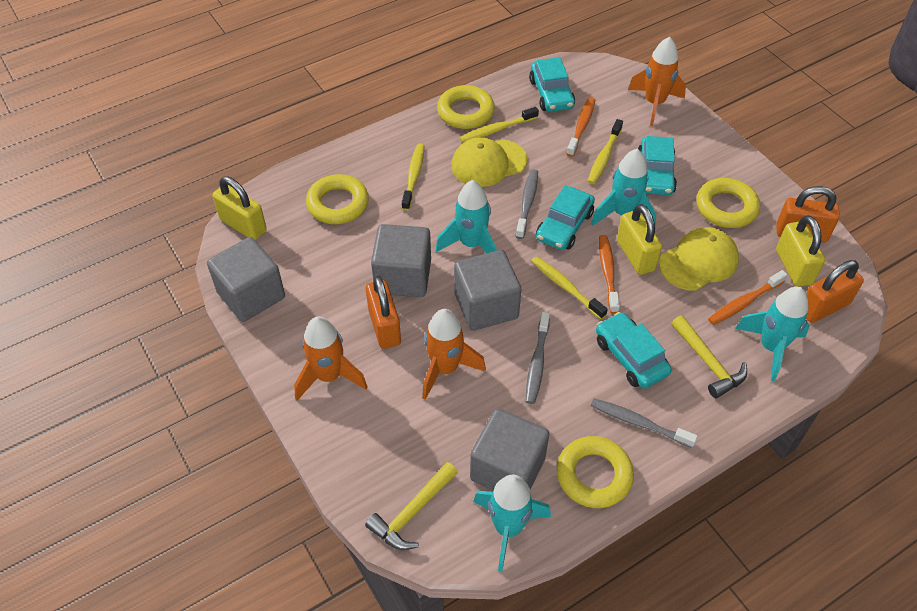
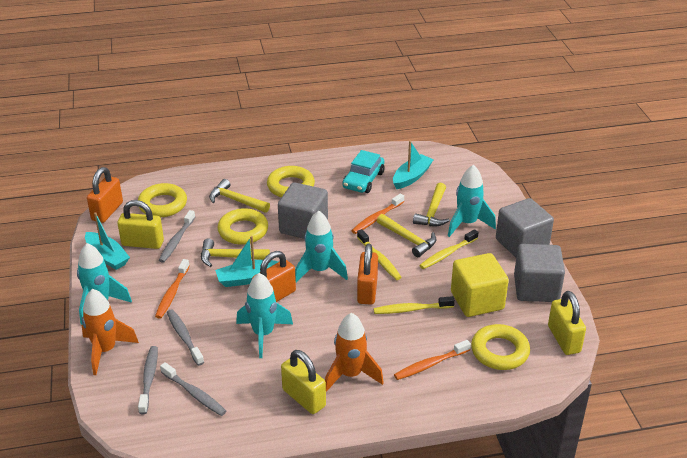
grey cube: 4 -> 3
grey toothbrush: 3 -> 4
orange rocket: 3 -> 2
turquoise boat: 0 -> 3
turquoise car: 4 -> 1
yellow cap: 2 -> 0
yellow cube: 0 -> 1
yellow hammer: 2 -> 4
yellow toothbrush: 4 -> 3

